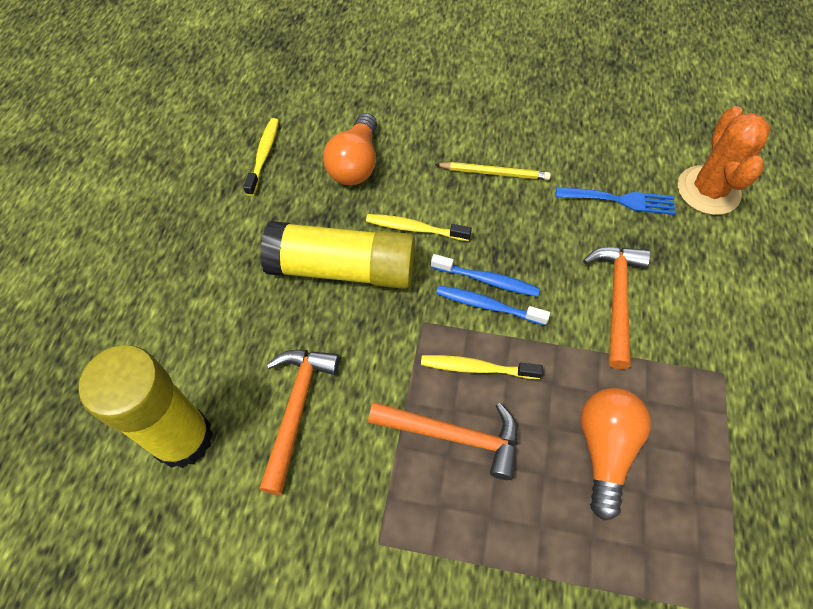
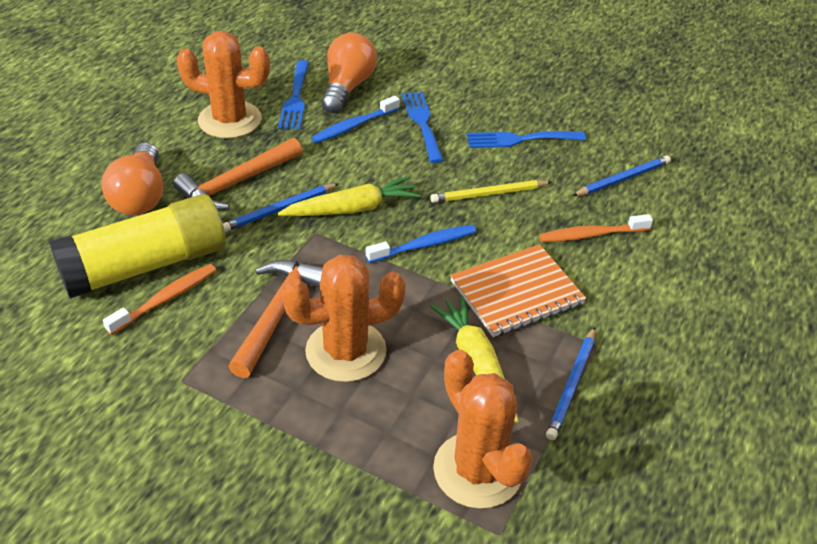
blue fork: 1 -> 3
blue pencil: 0 -> 3
orange cactus: 1 -> 3
orange hammer: 3 -> 2
orange notebook: 0 -> 1
orange toothbrush: 0 -> 2
yellow carrot: 0 -> 2
yellow glue stick: 2 -> 1
yellow toothbrush: 3 -> 0

